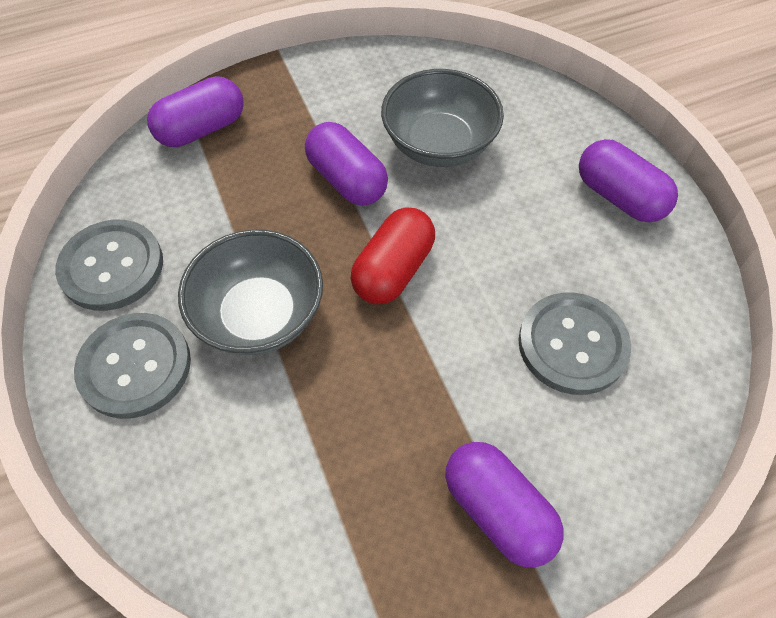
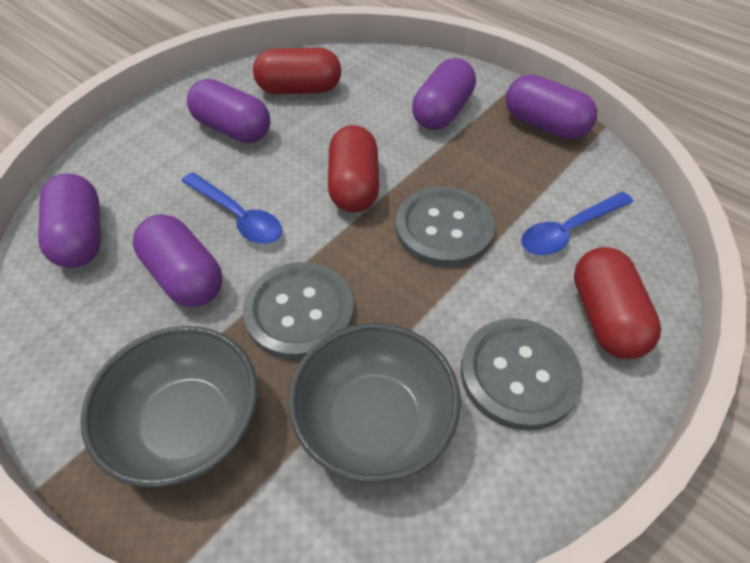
blue spoon: 0 -> 2
purple capsule: 4 -> 5
red capsule: 1 -> 3

